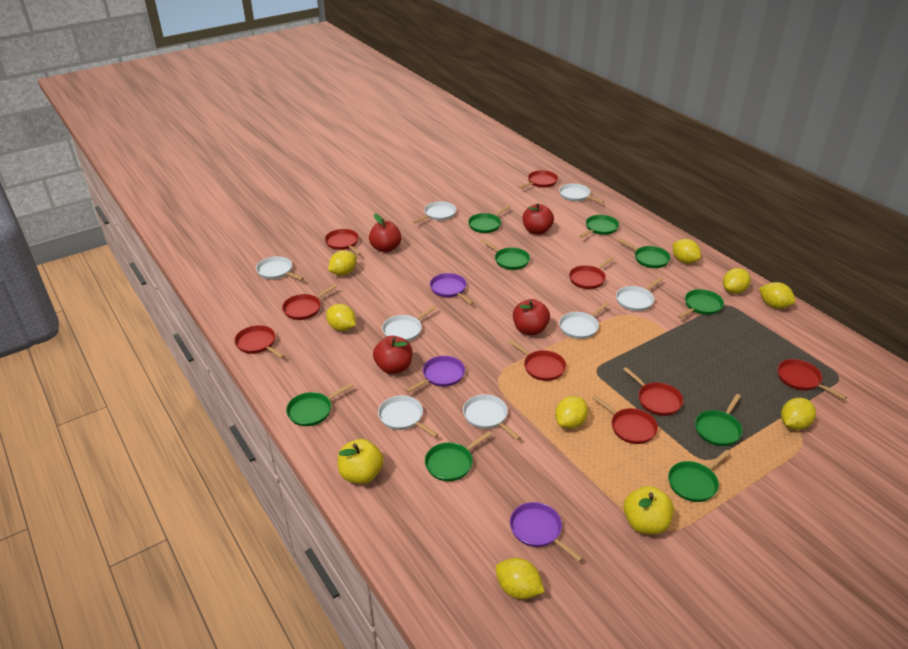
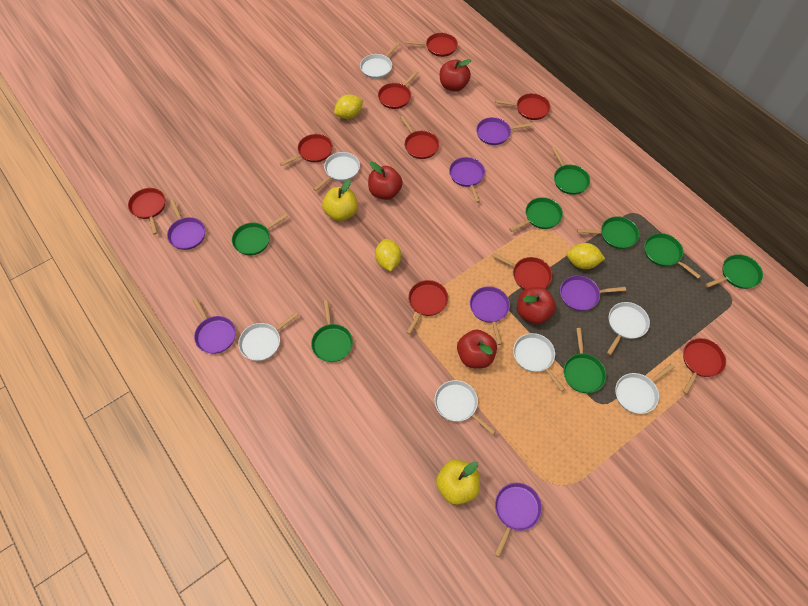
green pan: 9 -> 8
purple pan: 3 -> 7
white pan: 8 -> 7
yellow lemon: 8 -> 3

